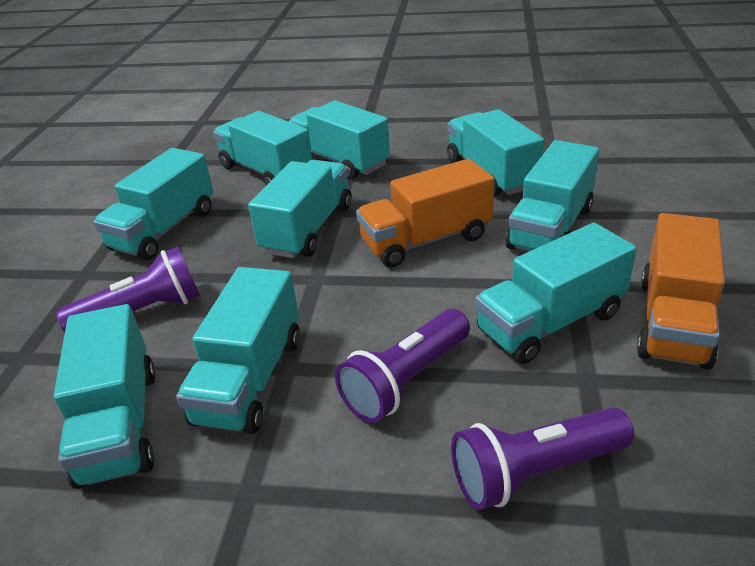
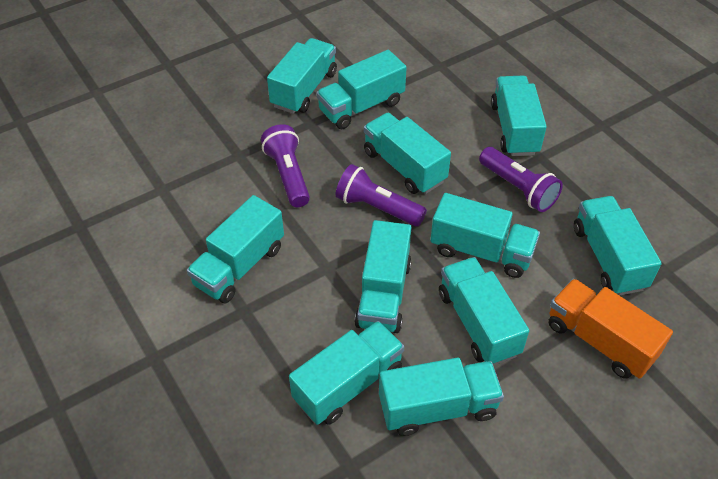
orange truck: 2 -> 1
turquoise truck: 9 -> 11

